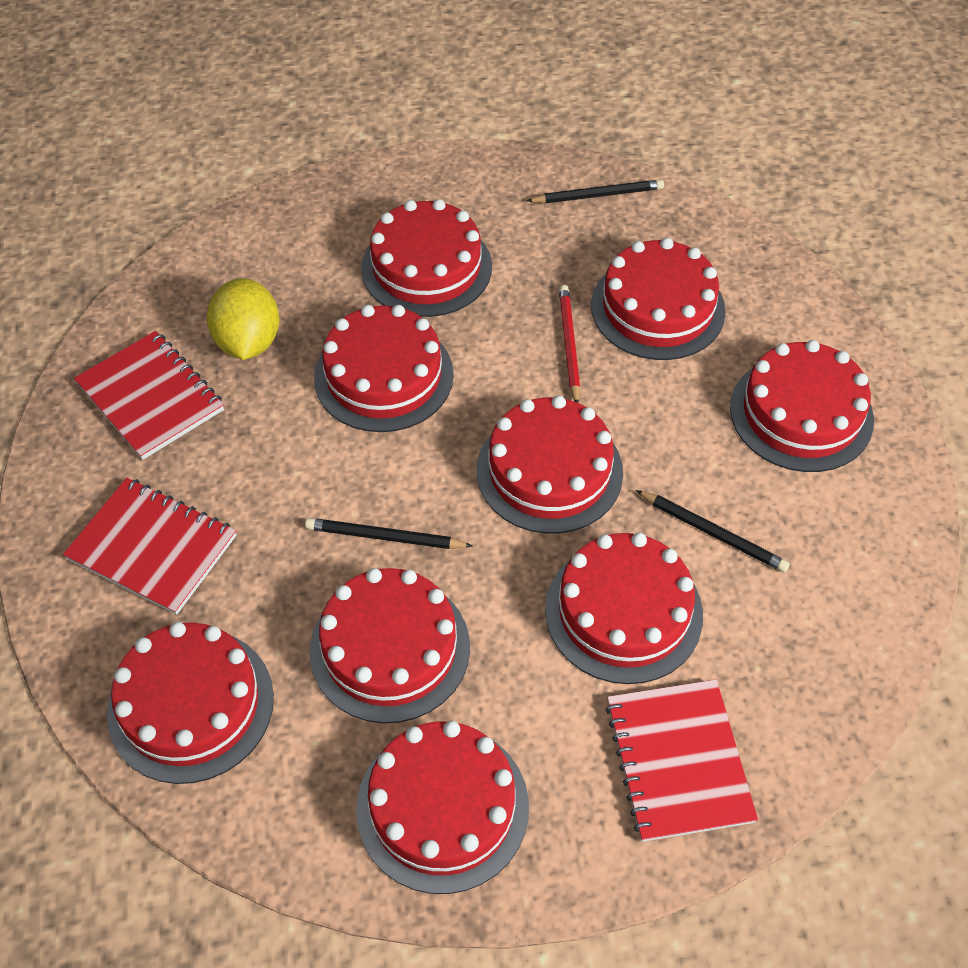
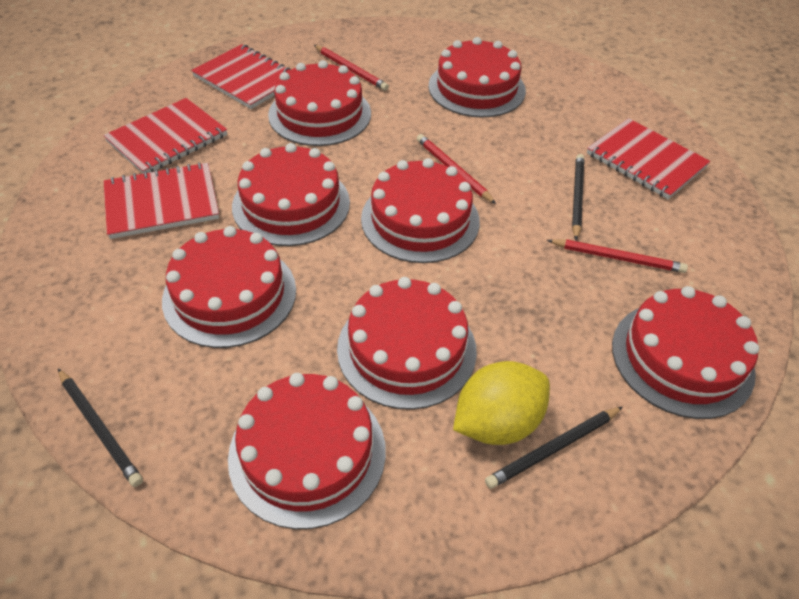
red cake: 9 -> 8
red notebook: 3 -> 4
red pencil: 1 -> 3

